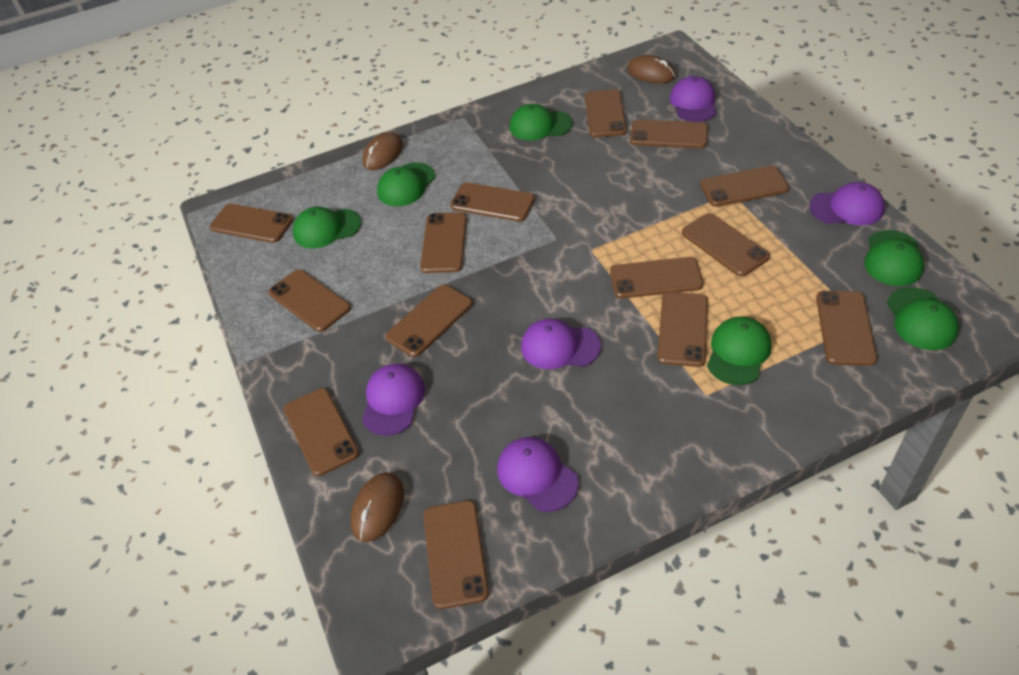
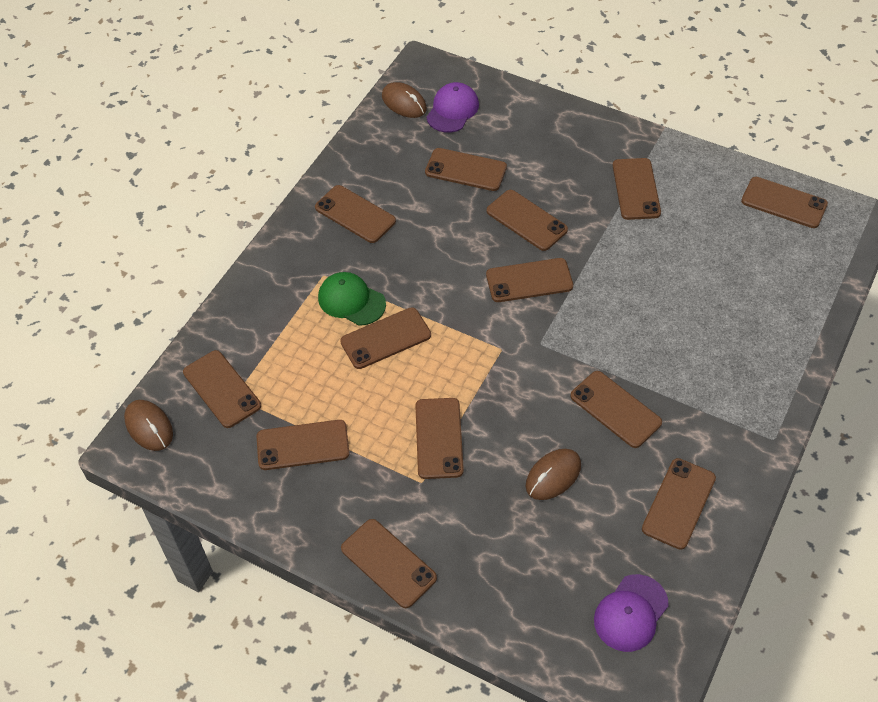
brown phone: 14 -> 13
green cap: 6 -> 1
purple cap: 5 -> 2

